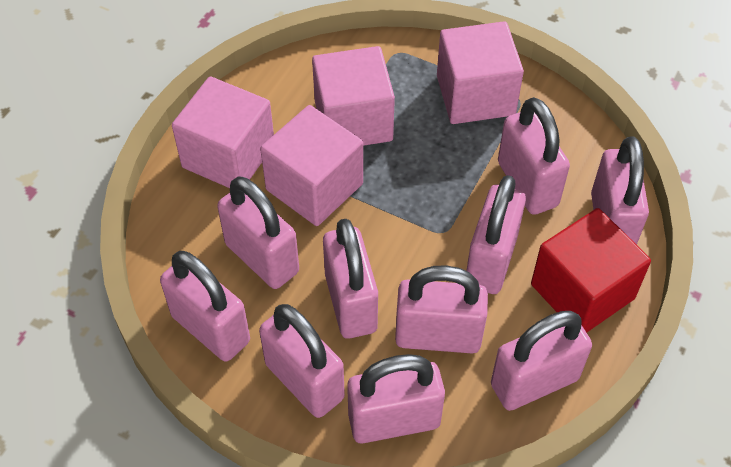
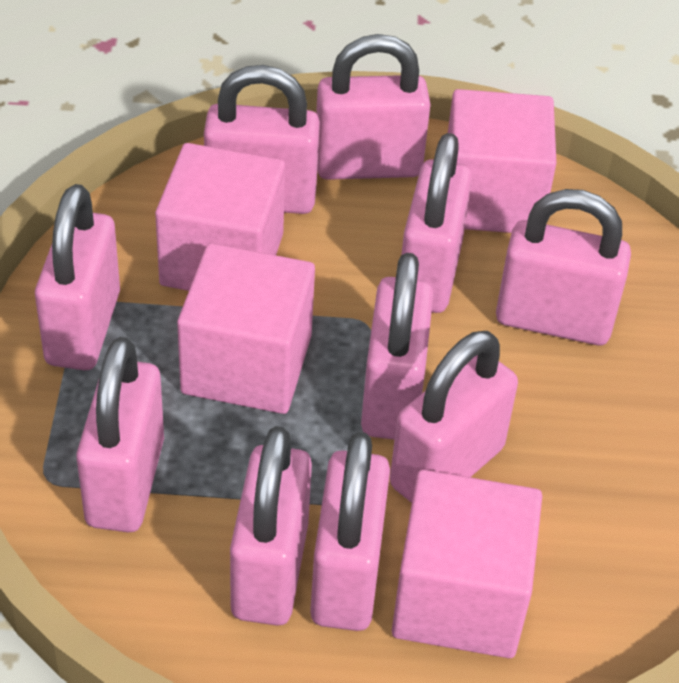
red cube: 1 -> 0

